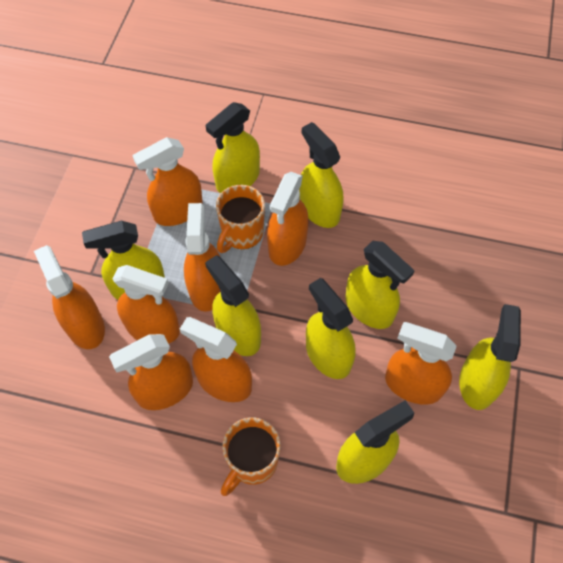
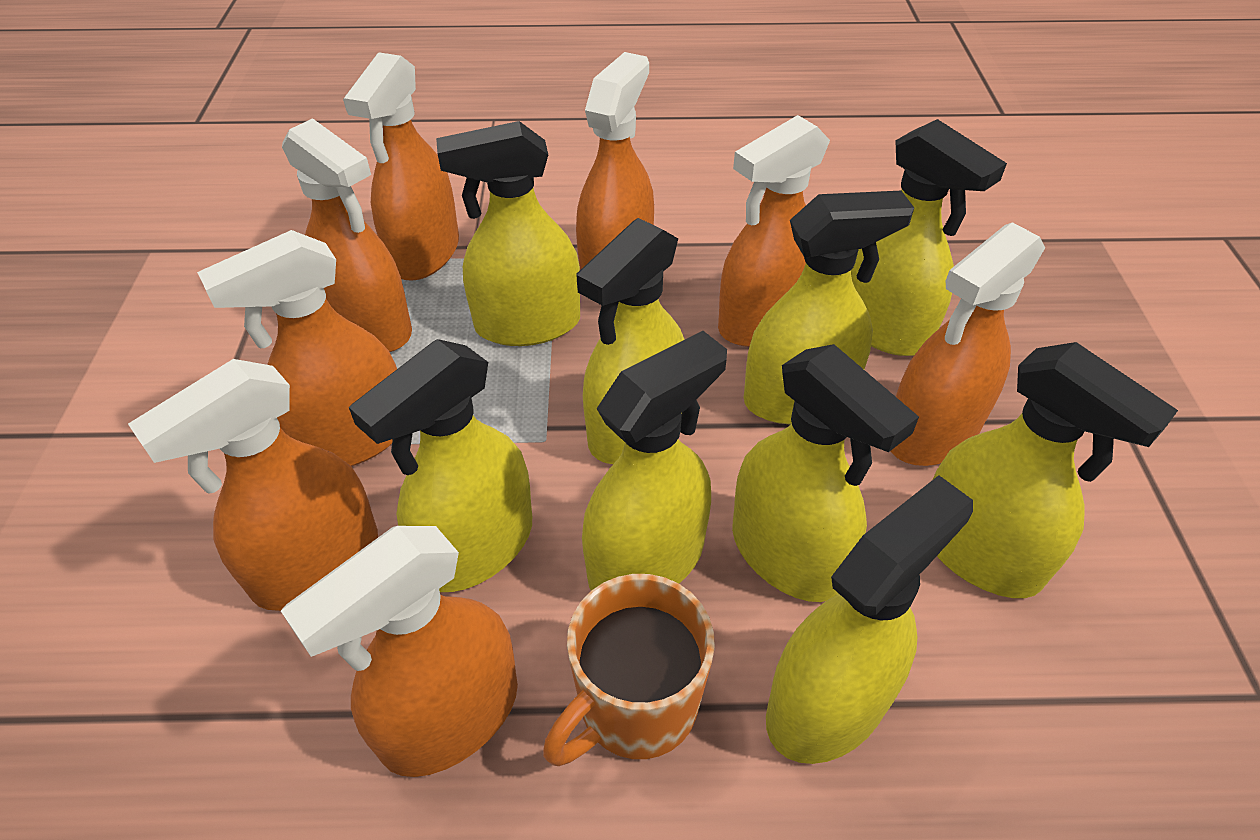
orange mug: 2 -> 1
yellow spray bottle: 8 -> 9

